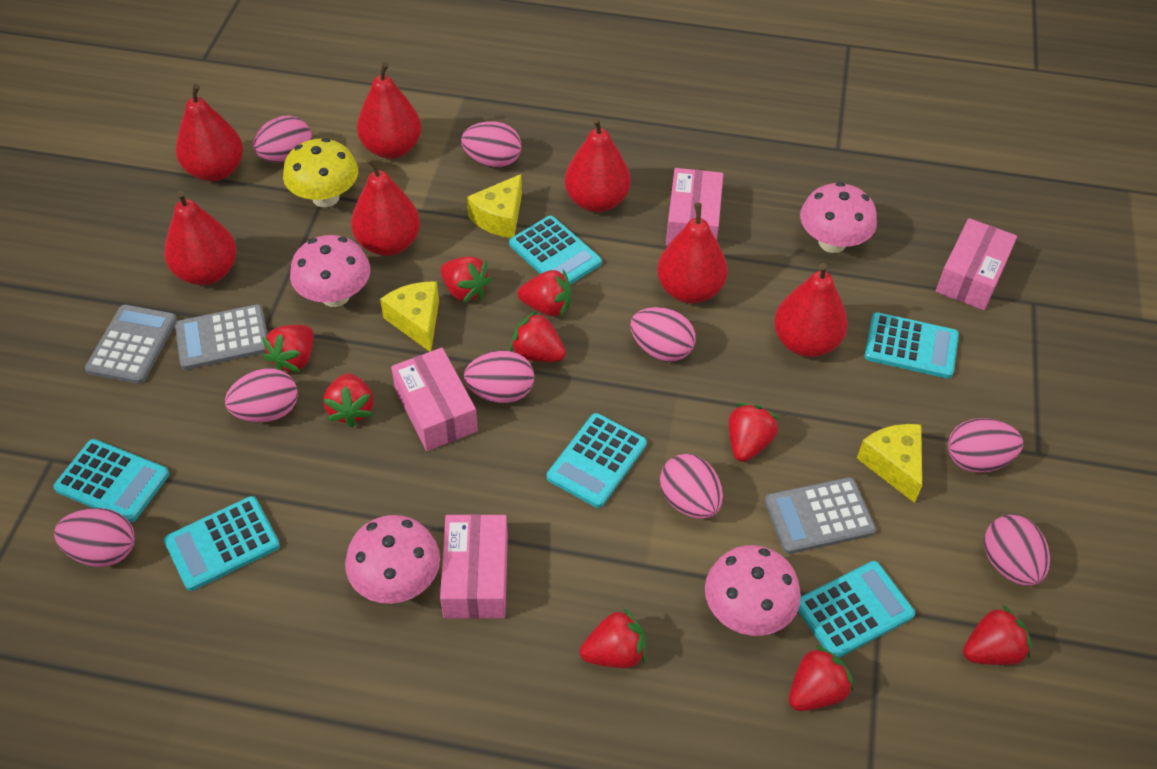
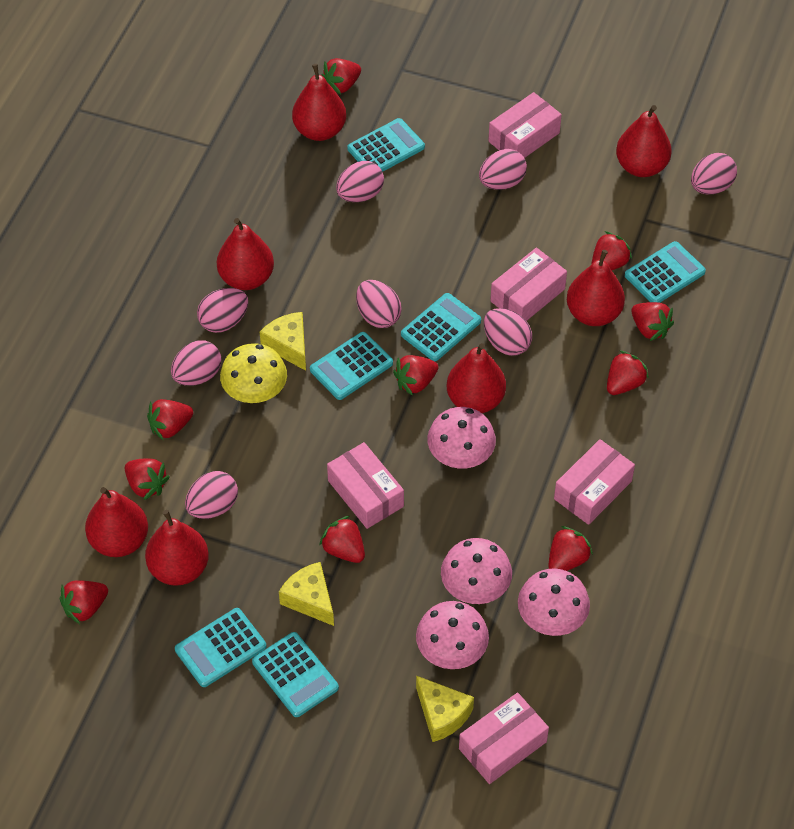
grey calculator: 3 -> 0
pink box: 4 -> 5
pink egg: 9 -> 8
red strawberry: 9 -> 10

